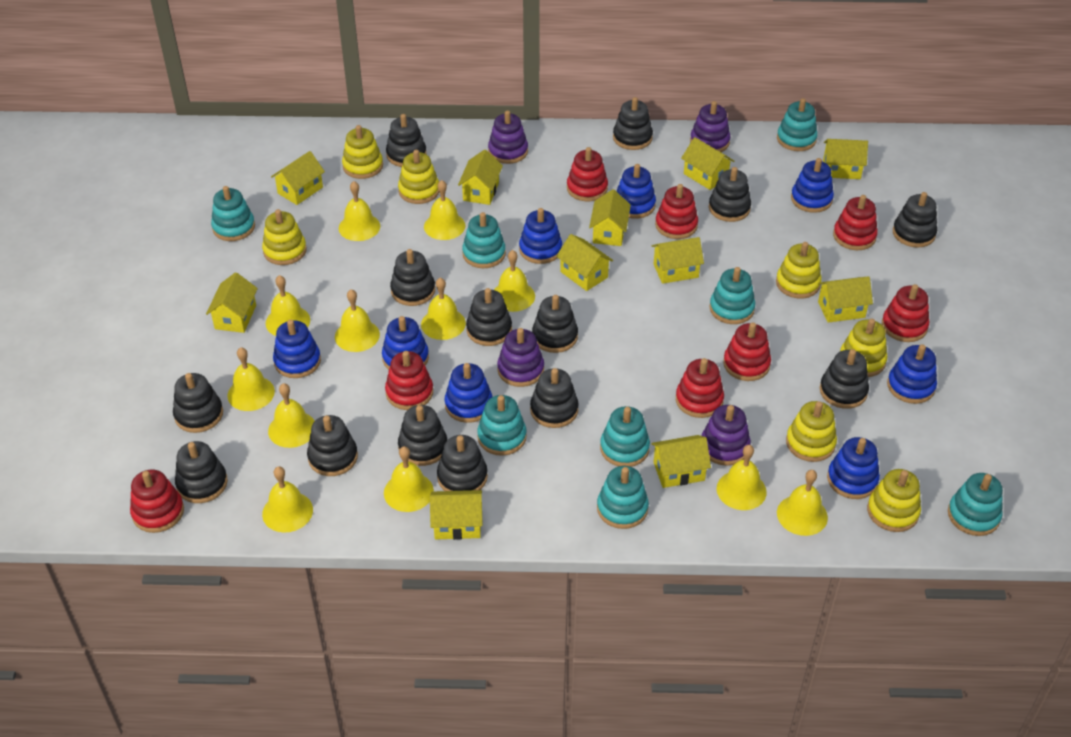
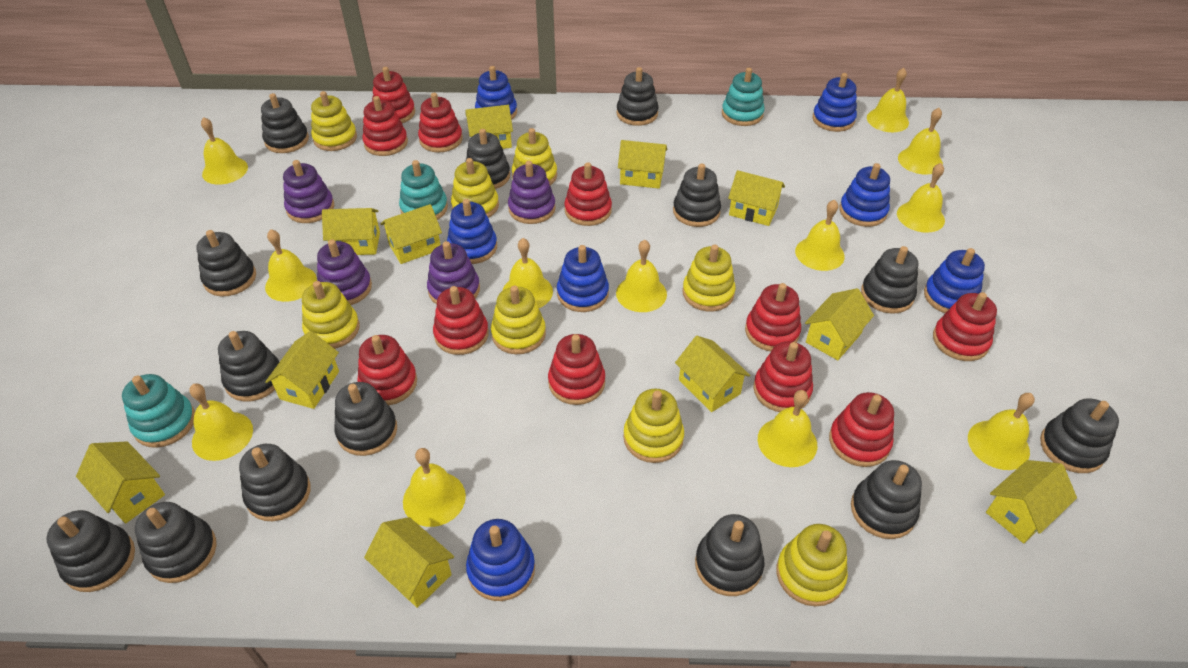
blue stacking toy: 8 -> 7
red stacking toy: 8 -> 11
turquoise stacking toy: 8 -> 3
yellow stacking toy: 7 -> 8

